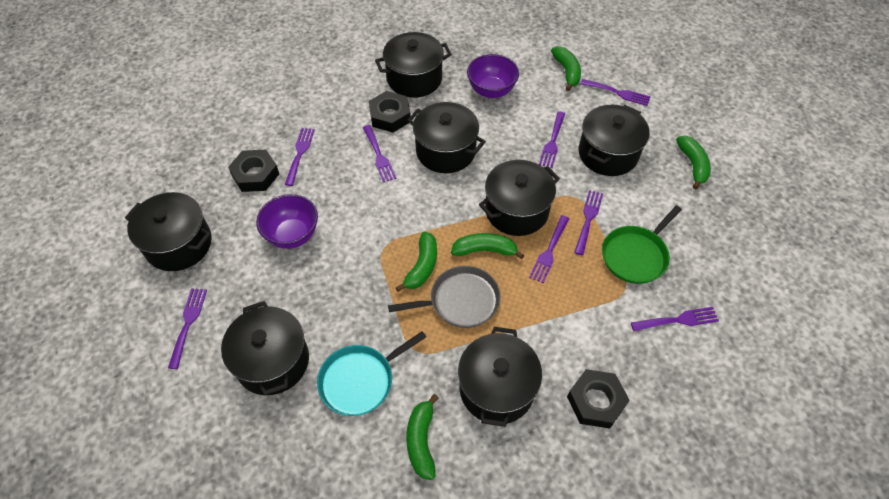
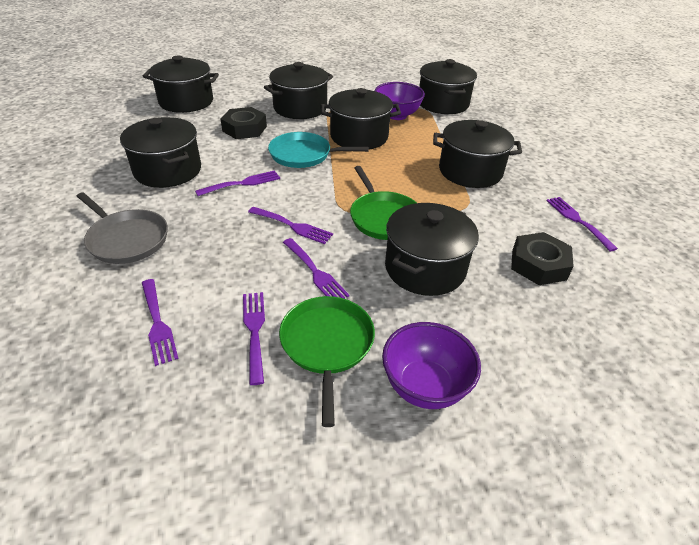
black nut: 3 -> 2
green banana: 5 -> 0
green pan: 1 -> 2
purple fork: 8 -> 6

